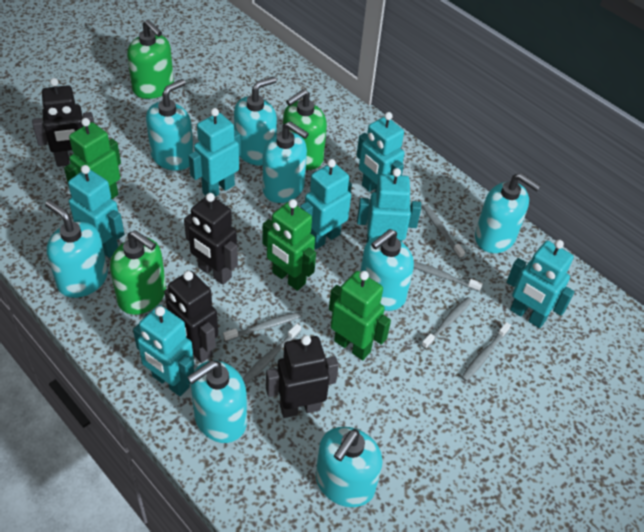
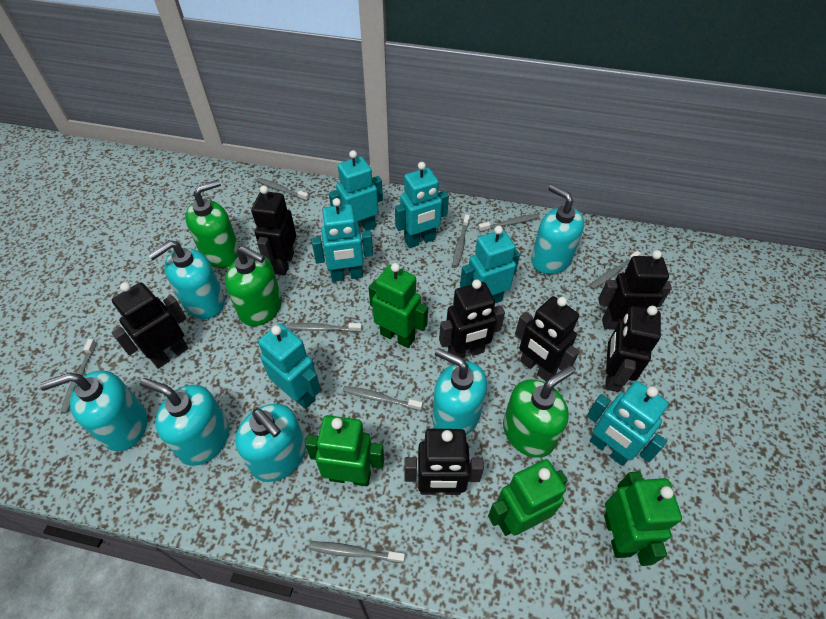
black robot: 4 -> 7
green robot: 3 -> 4
grey toothbrush: 6 -> 8
turquoise robot: 7 -> 6
turquoise soap dispenser: 8 -> 6

